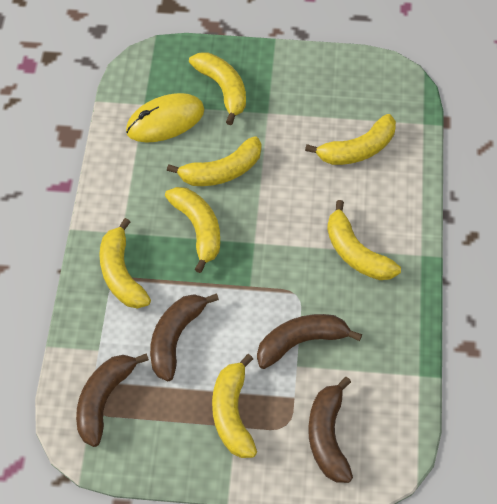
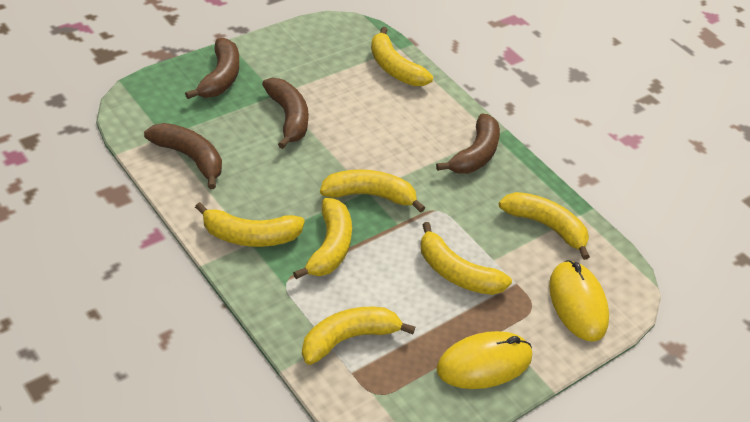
yellow mouse: 1 -> 2

